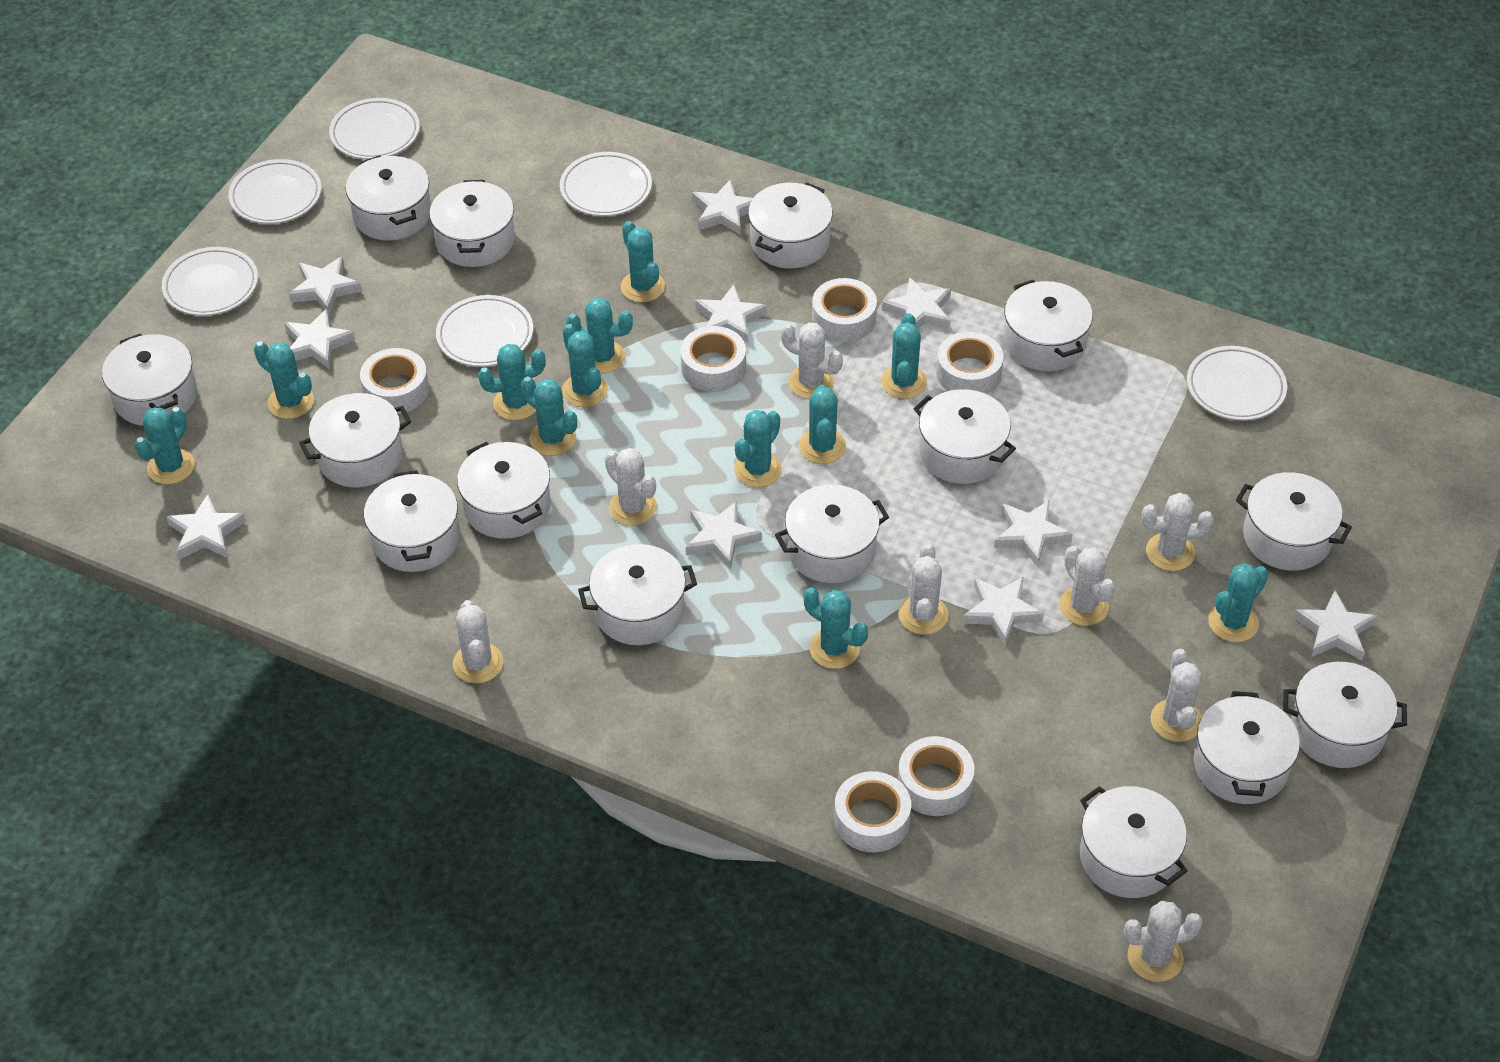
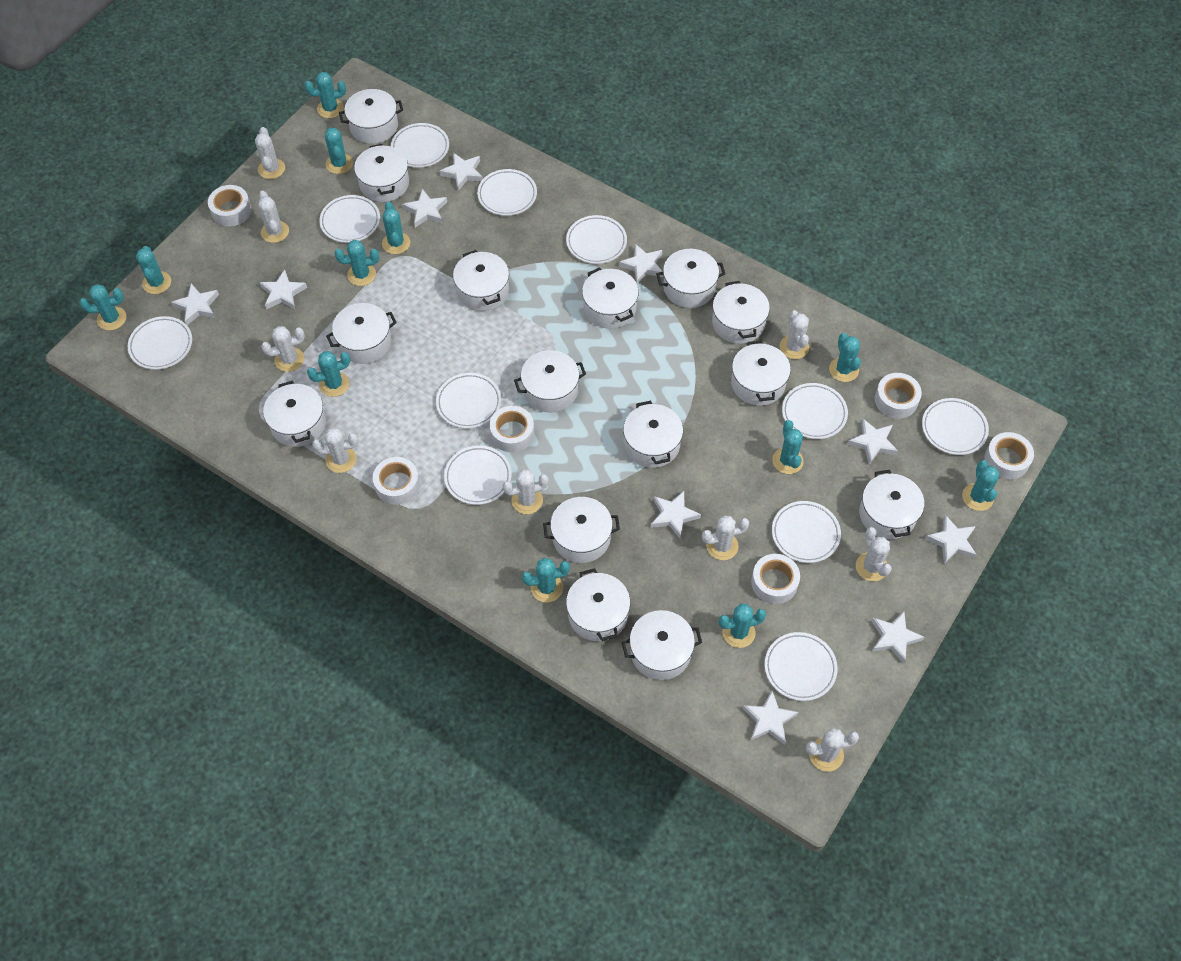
white cactus: 8 -> 9
white plate: 6 -> 11

